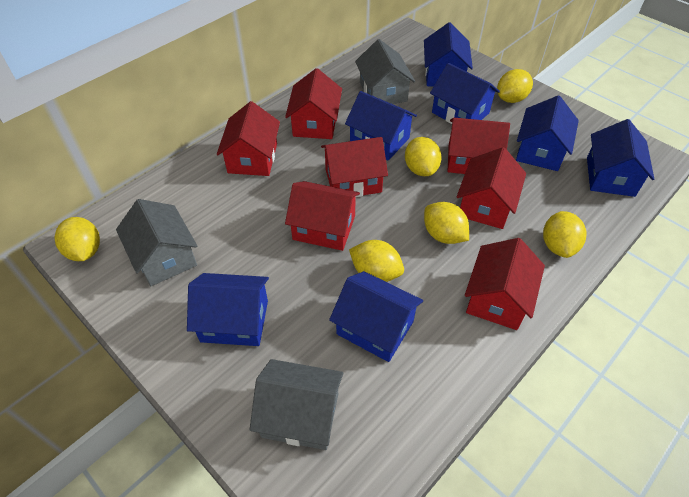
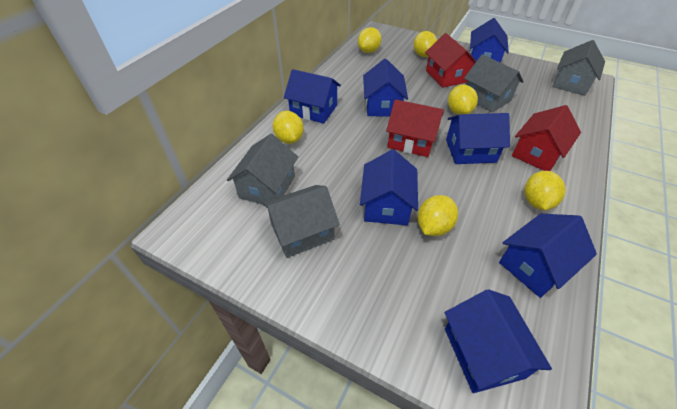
grey house: 3 -> 4
red house: 7 -> 3

